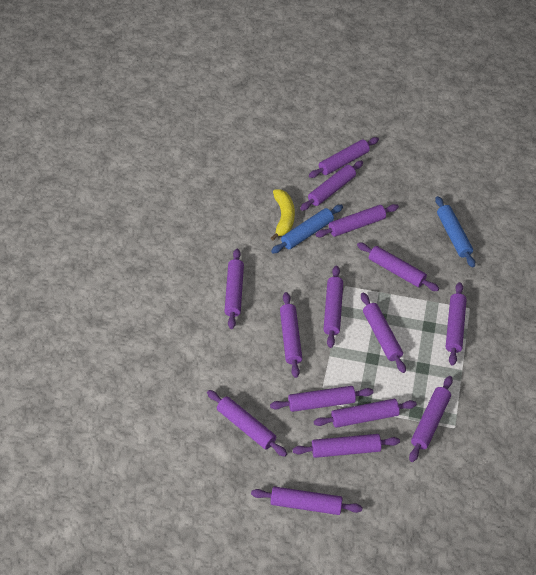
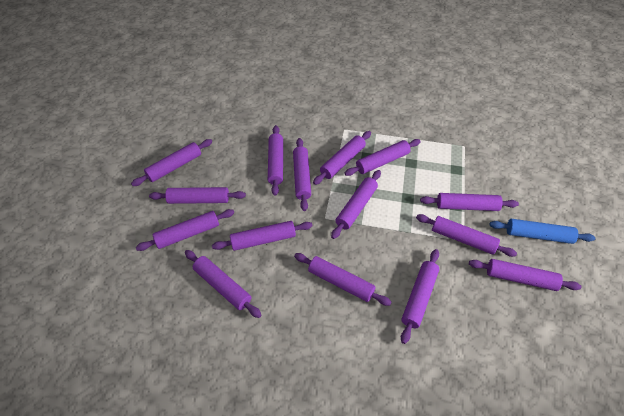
blue rolling pin: 2 -> 1
yellow banana: 1 -> 0

